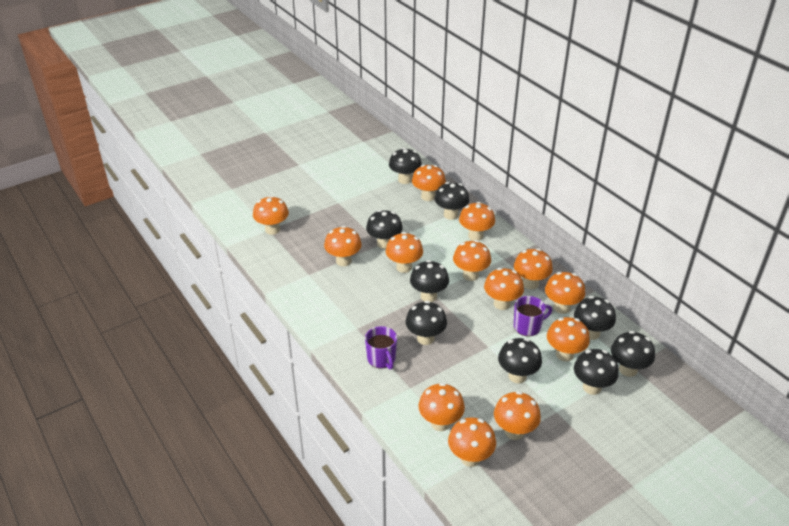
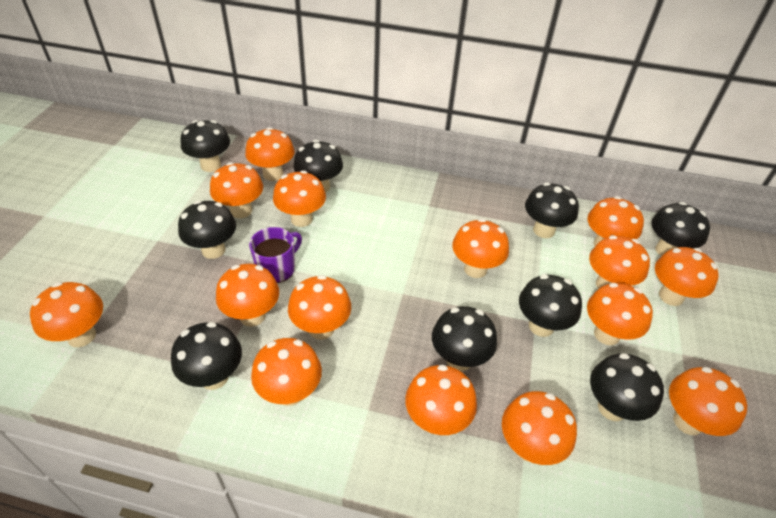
orange mushroom: 13 -> 15
purple mug: 2 -> 1

